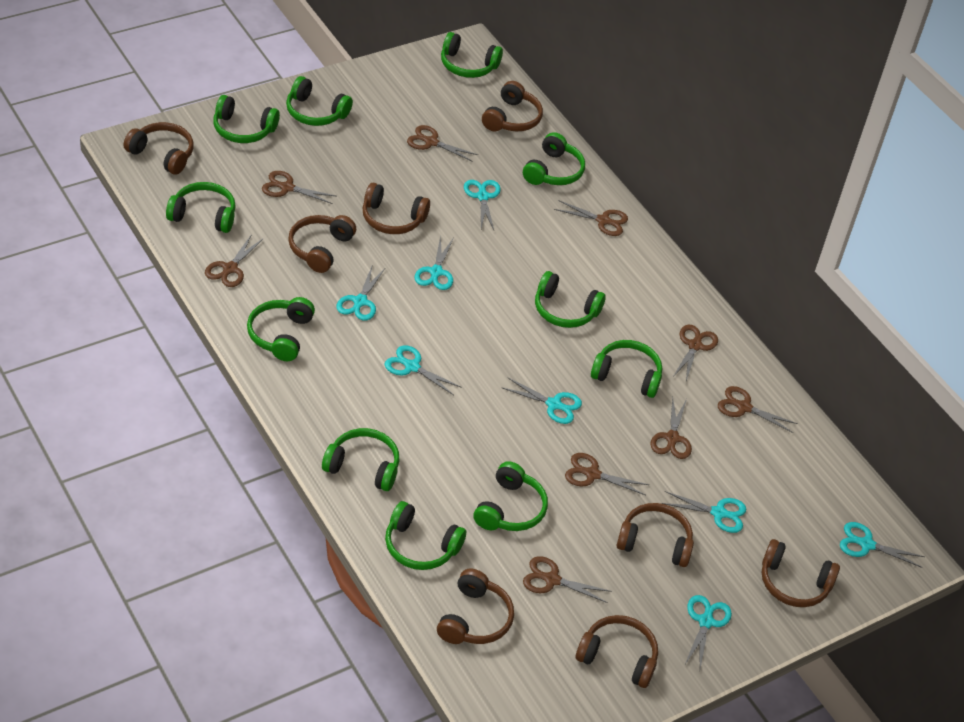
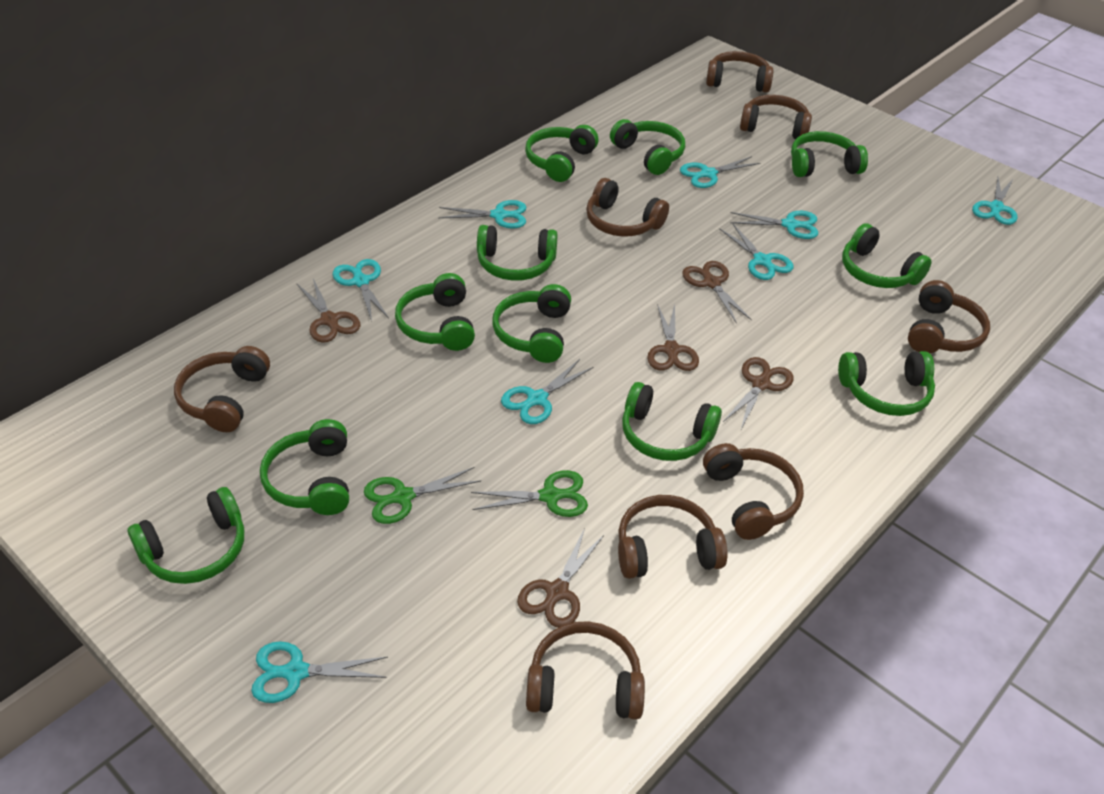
brown scissors: 9 -> 5
green scissors: 0 -> 2

